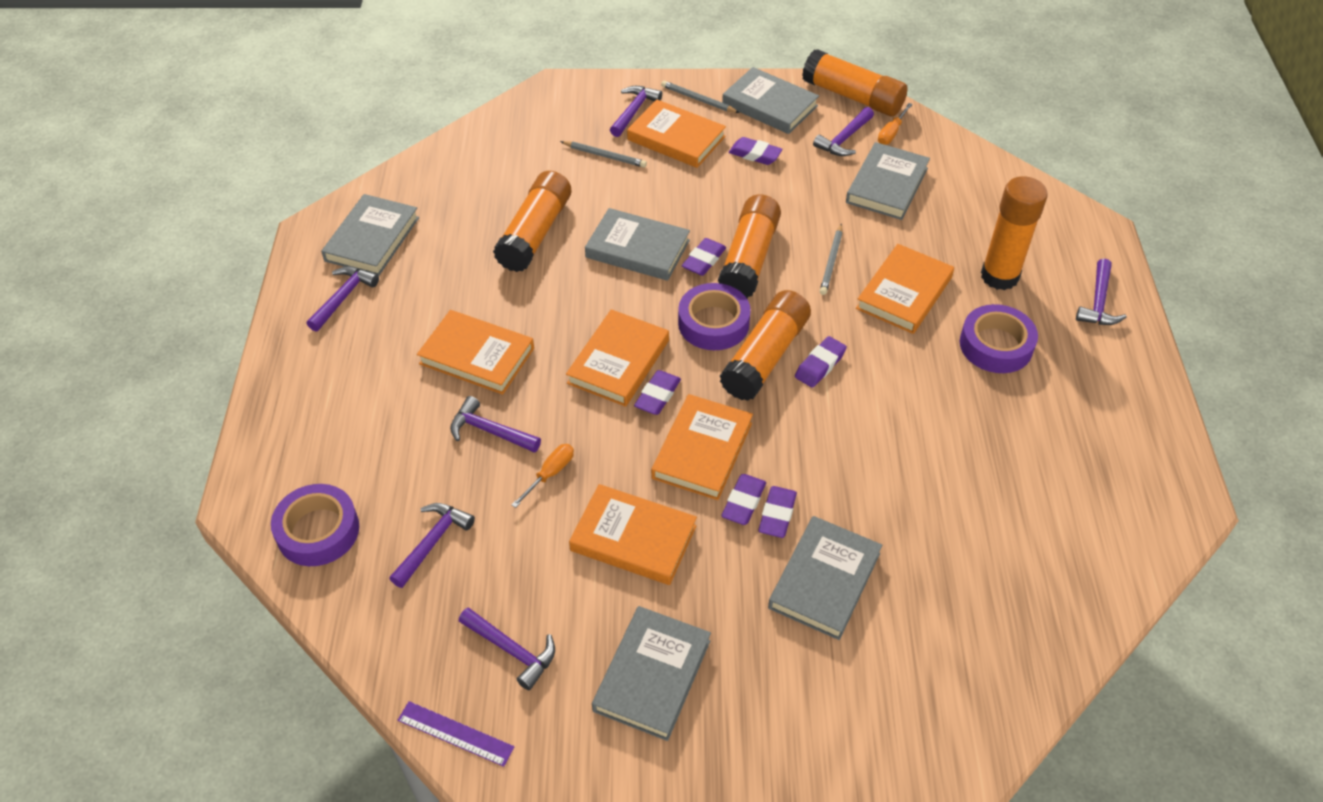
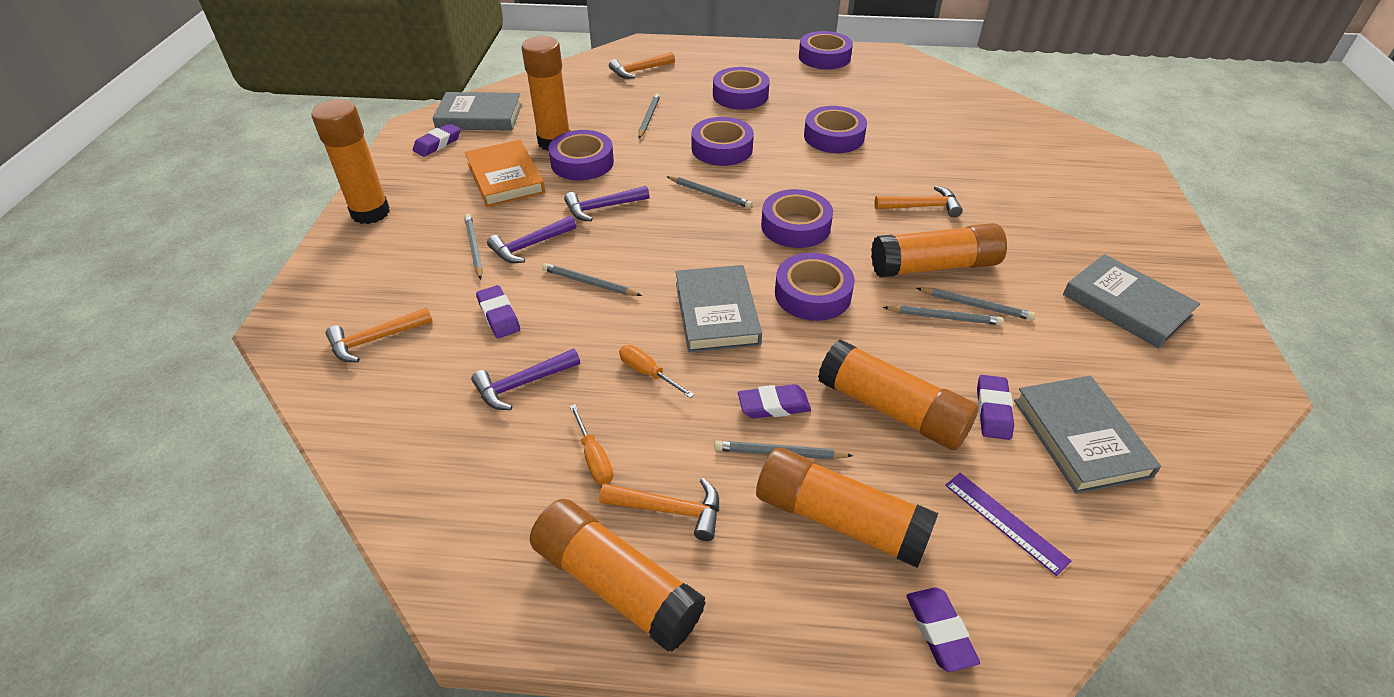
grey book: 6 -> 4
grey pencil: 3 -> 7
orange book: 6 -> 1
orange glue stick: 5 -> 6
orange hammer: 0 -> 4
purple eraser: 6 -> 5
purple hammer: 7 -> 3
purple tape: 3 -> 7

